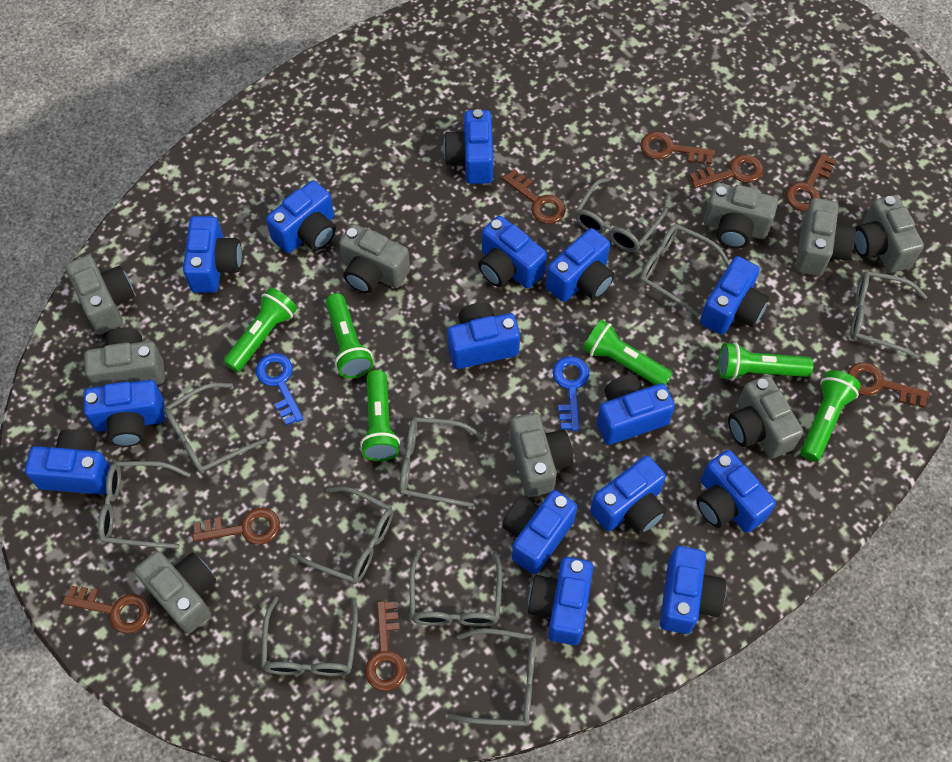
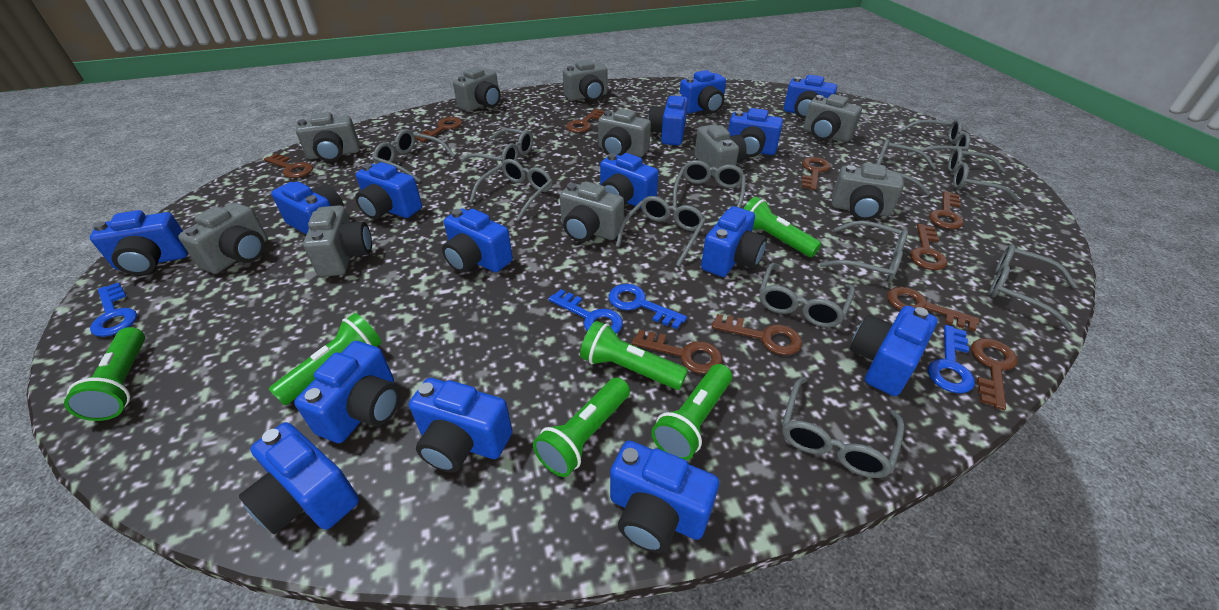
blue key: 2 -> 4
brown key: 8 -> 10
grey camera: 9 -> 10
grey glasses: 10 -> 12

